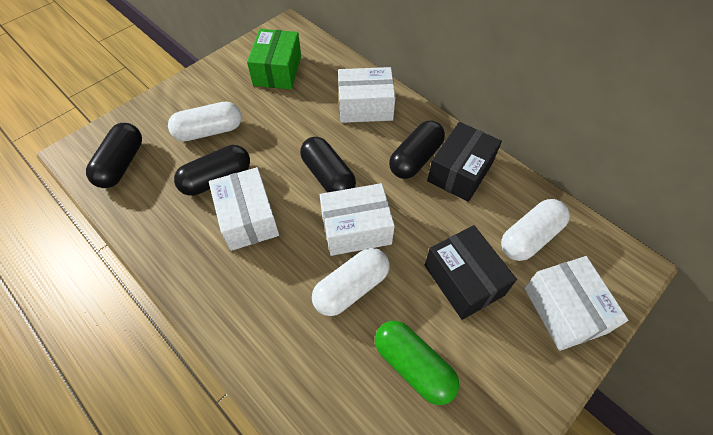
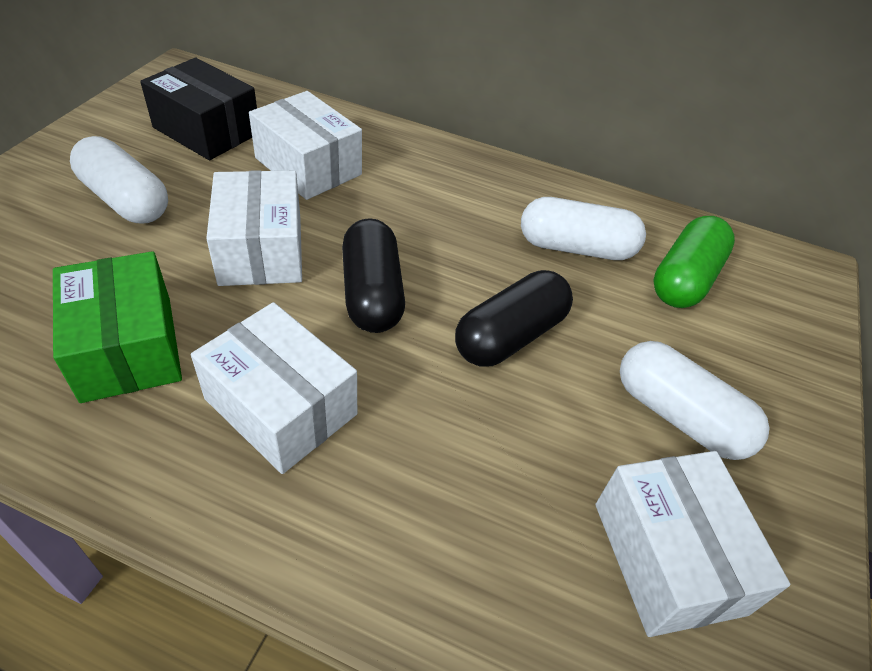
black box: 2 -> 1
black capsule: 4 -> 2

